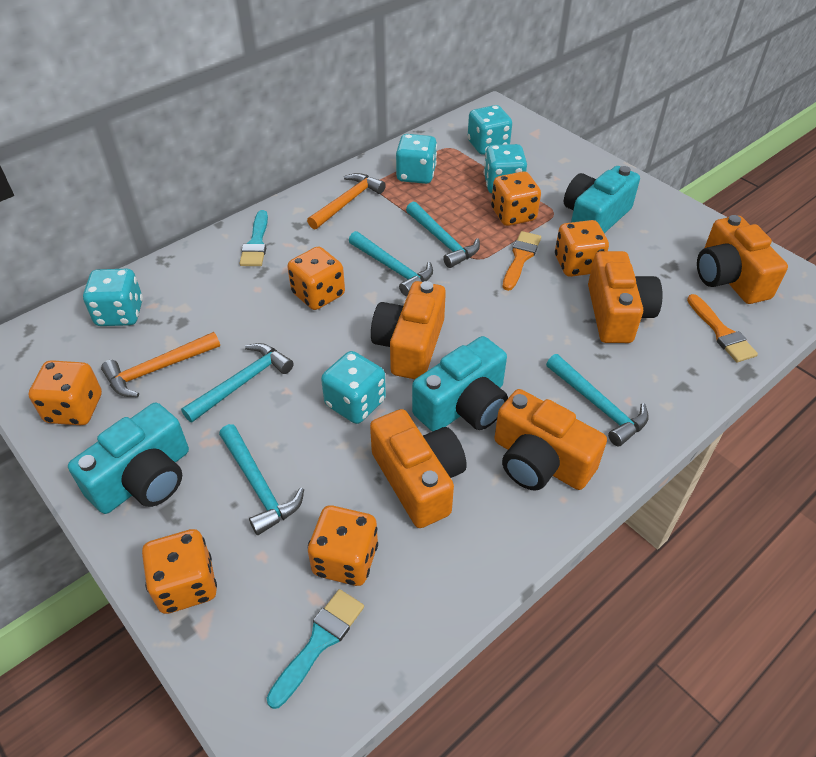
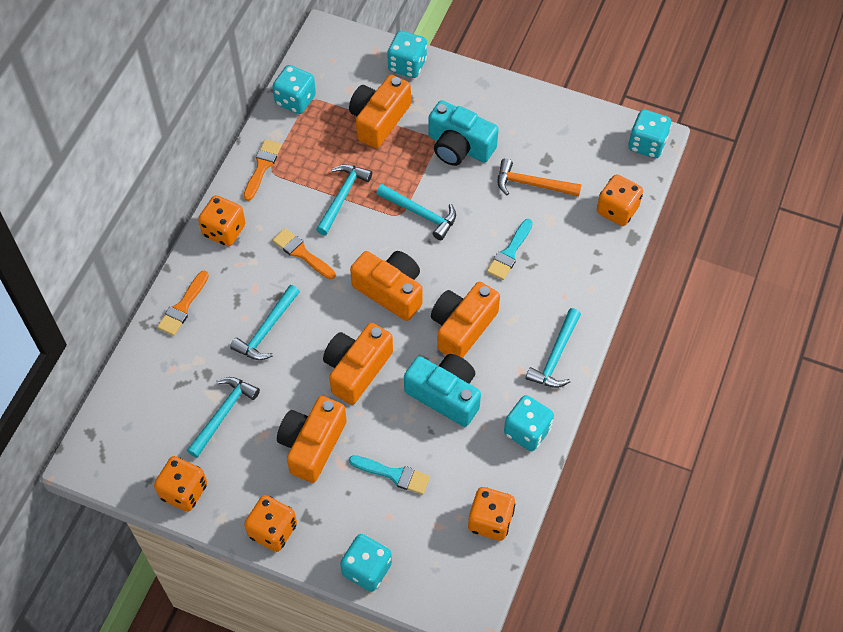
orange brush: 2 -> 3
orange dice: 6 -> 5
orange hammer: 2 -> 1
turquoise camera: 3 -> 2

